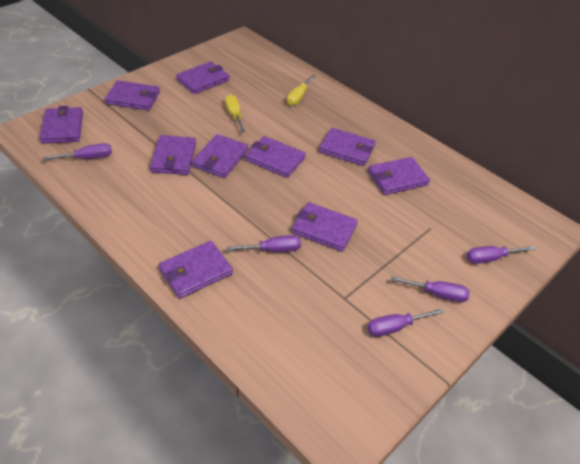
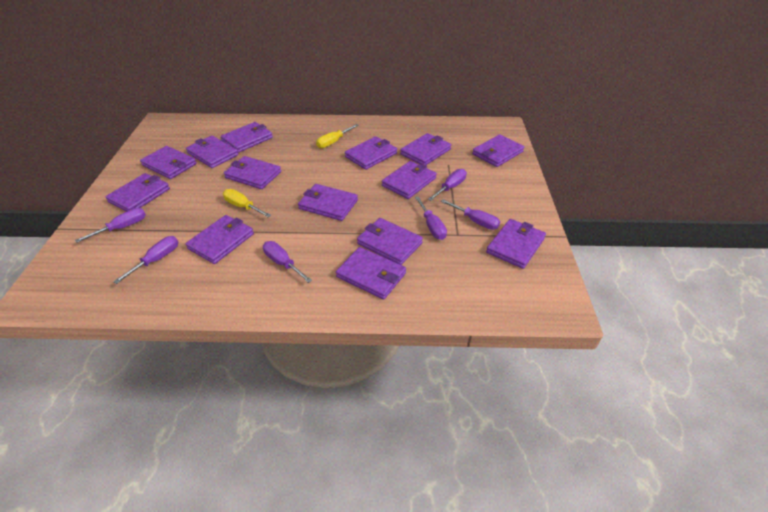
purple screwdriver: 5 -> 6
purple wallet: 10 -> 14

